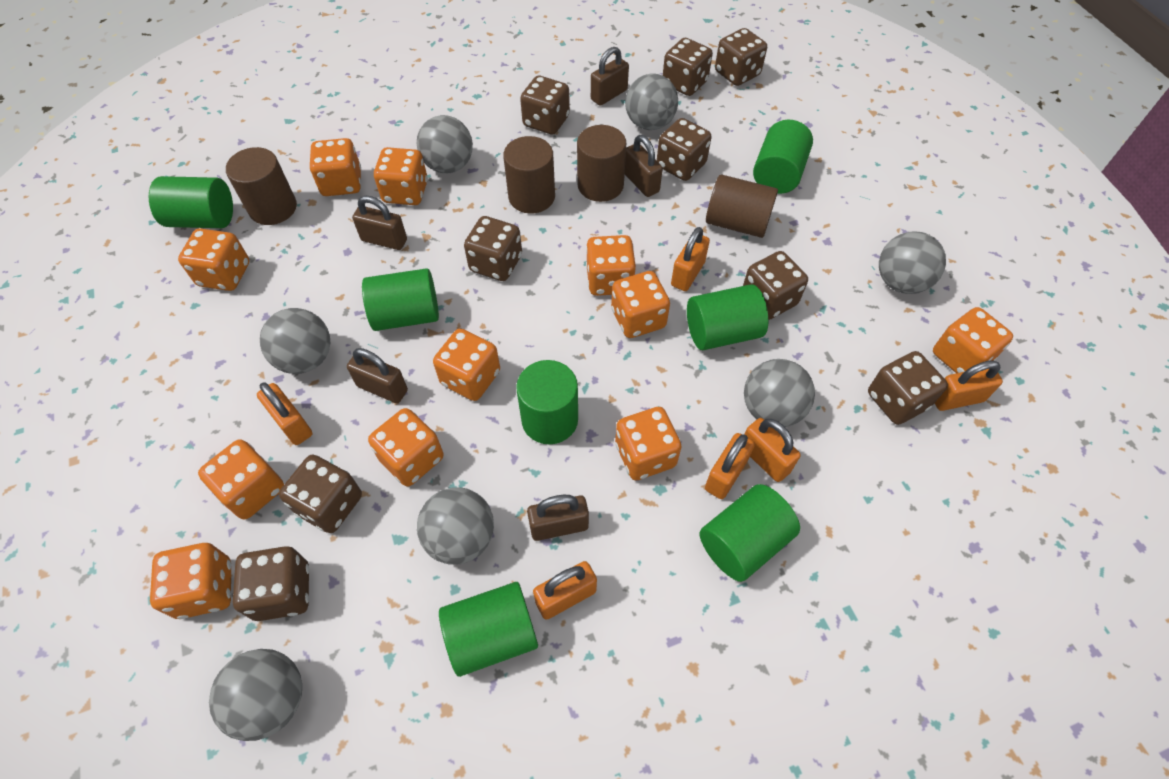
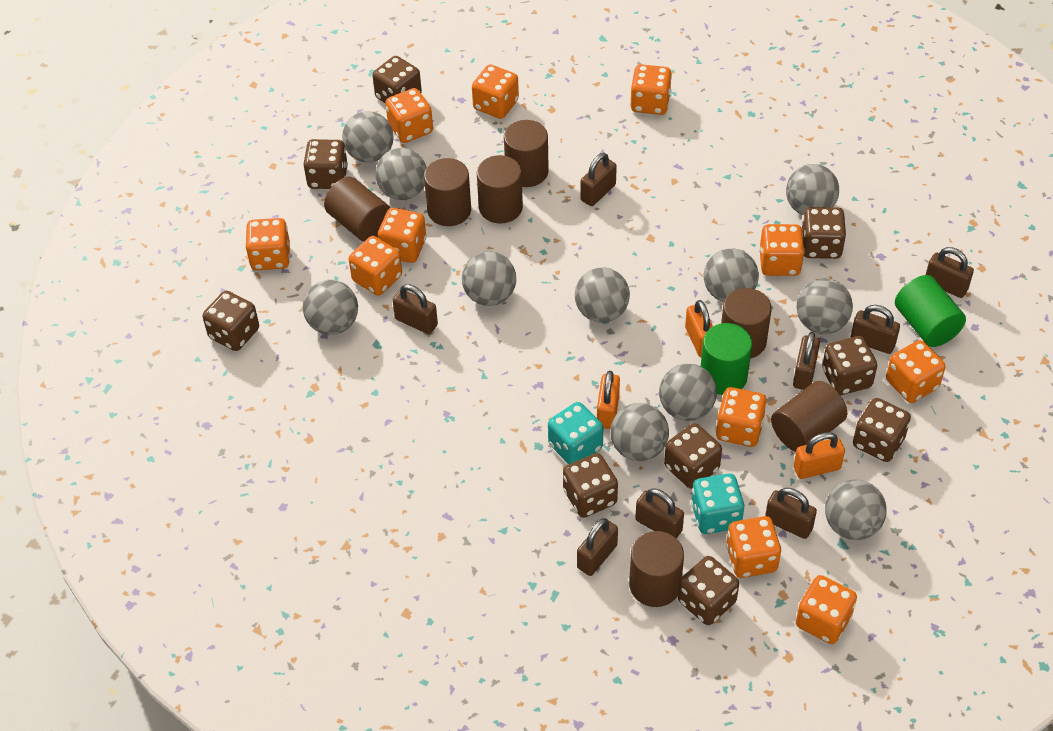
brown cylinder: 4 -> 7
brown padlock: 5 -> 8
green cylinder: 7 -> 2
grey ball: 7 -> 11
orange padlock: 6 -> 3
turquoise dice: 0 -> 2

